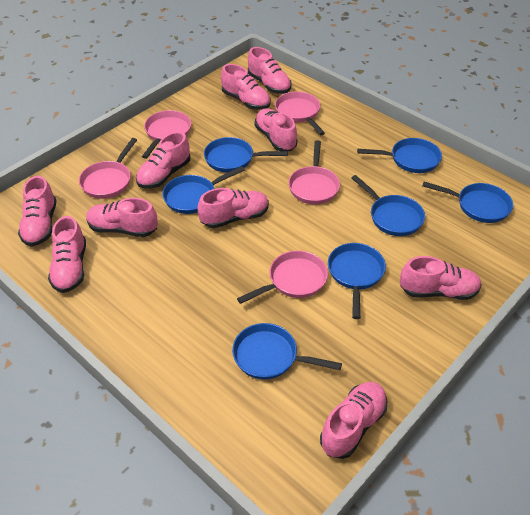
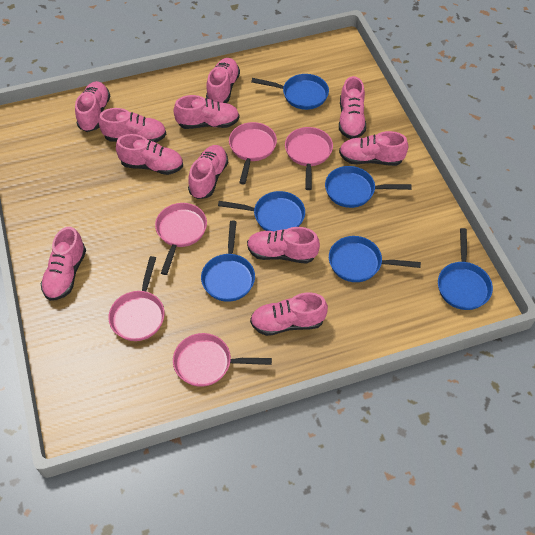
blue pan: 7 -> 6
pink shoe: 10 -> 11

